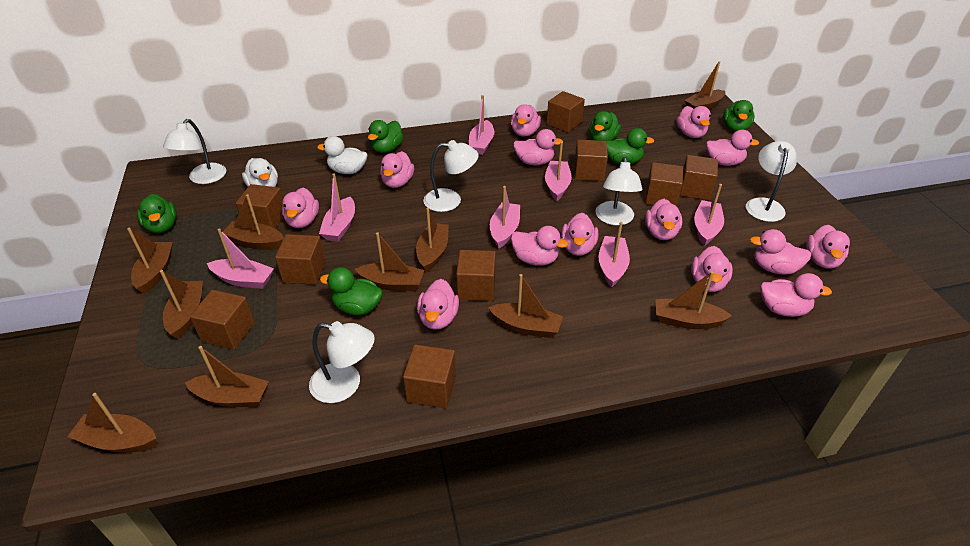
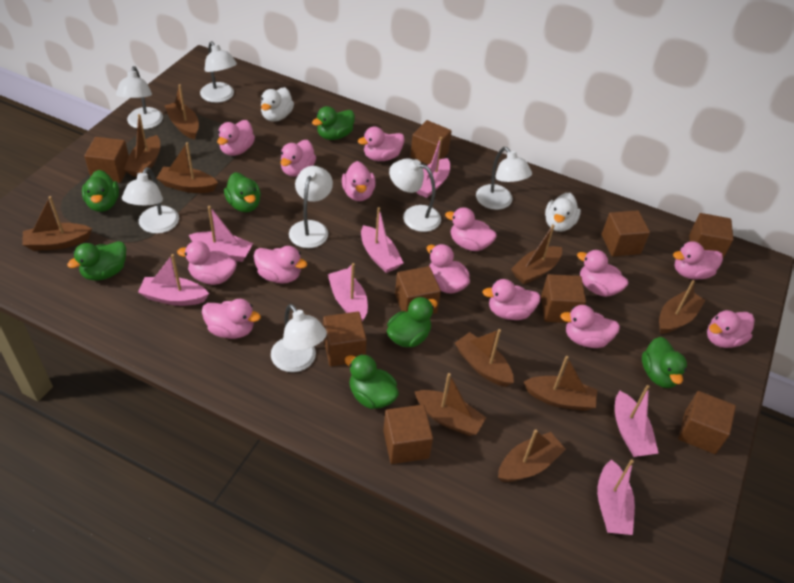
green duck: 6 -> 7
white lamp: 5 -> 7

